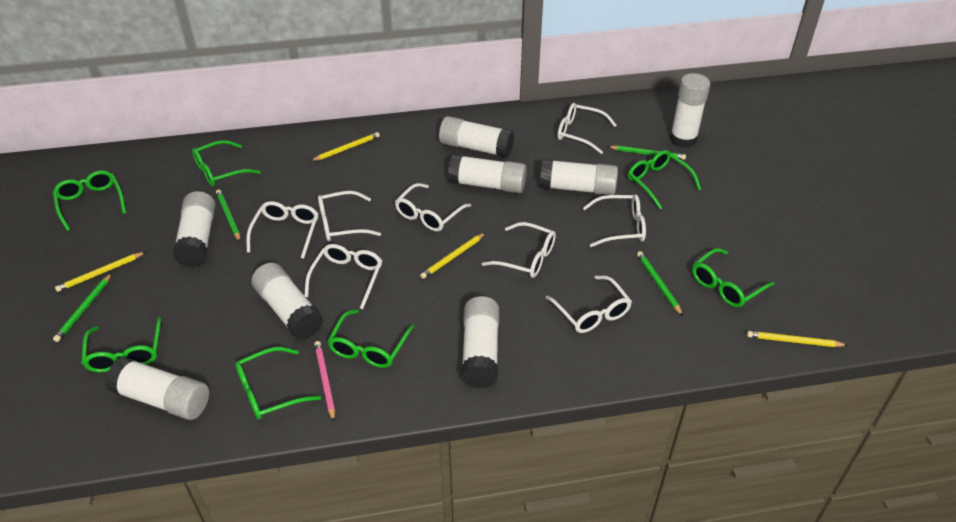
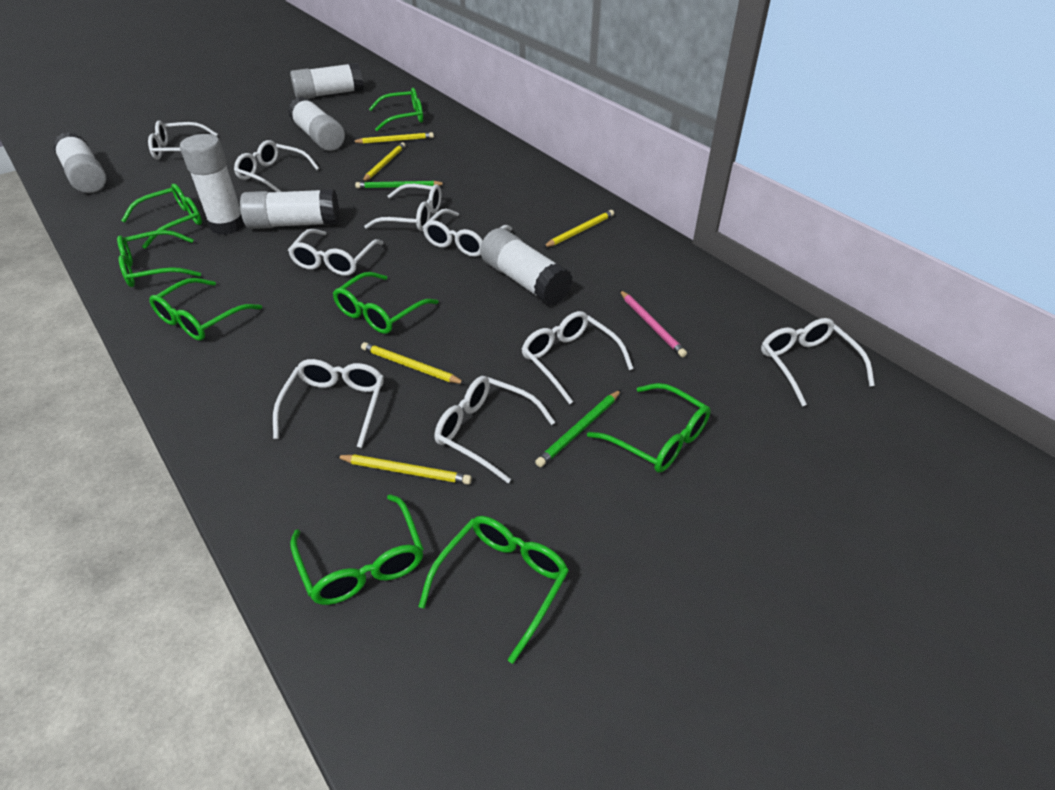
green glasses: 7 -> 8
green pencil: 4 -> 2
white glasses: 8 -> 9
white glue stick: 8 -> 6
yellow pencil: 4 -> 5

